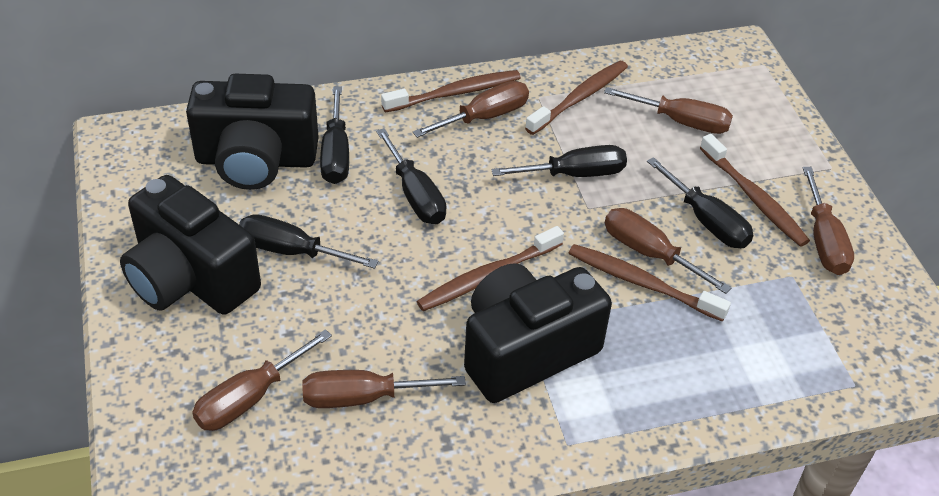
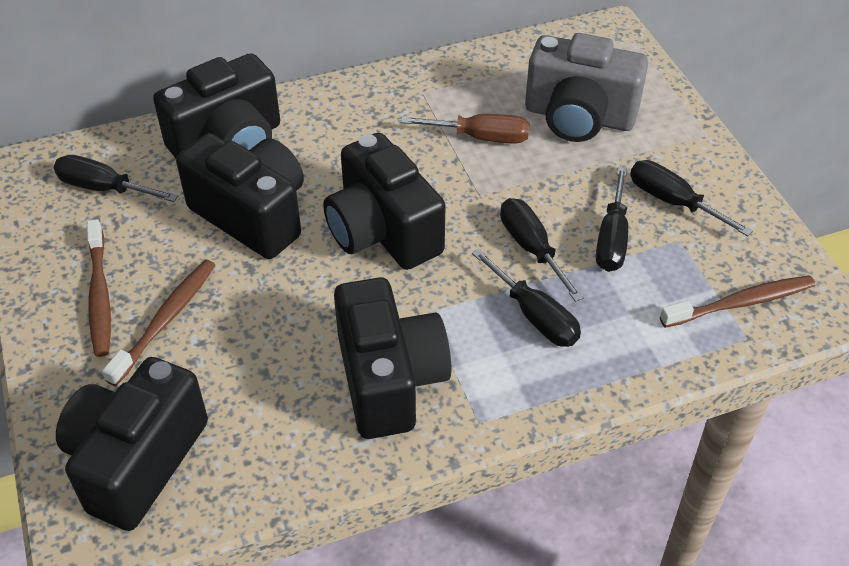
black camera: 3 -> 5
brown screwdriver: 6 -> 1
brown toothbrush: 5 -> 3
grey camera: 0 -> 1

